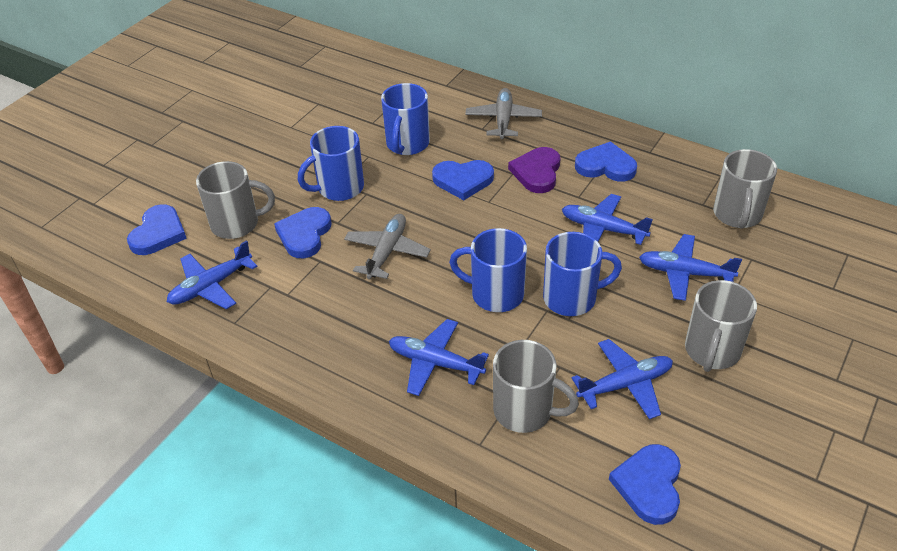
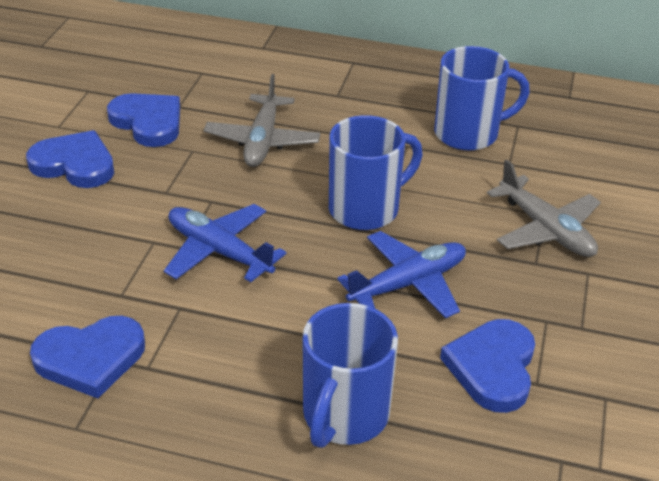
blue heart: 5 -> 4
blue mug: 4 -> 3
blue plane: 5 -> 2
grey mug: 4 -> 0
purple heart: 1 -> 0

